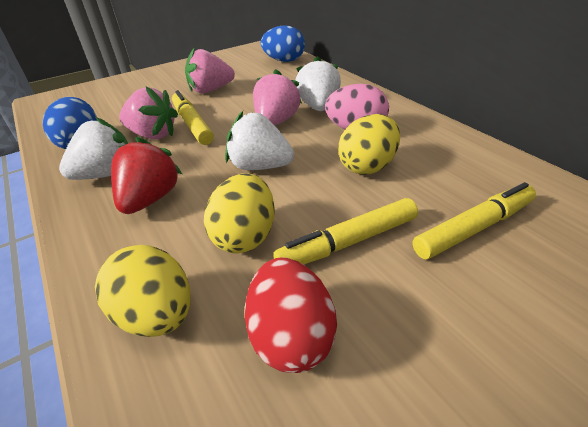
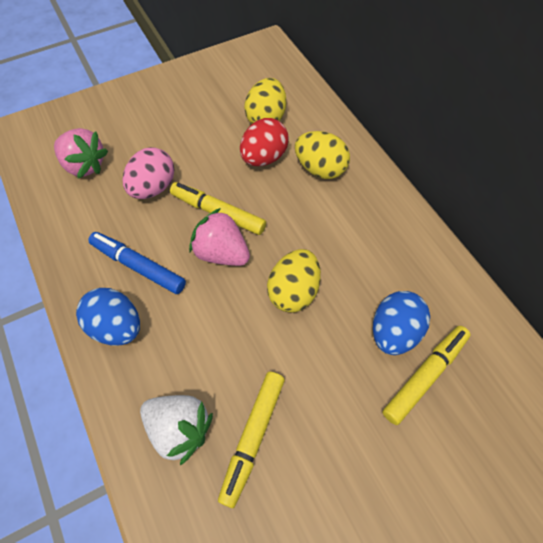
blue marker: 0 -> 1
pink strawberry: 3 -> 2
red strawberry: 1 -> 0
white strawberry: 3 -> 1

